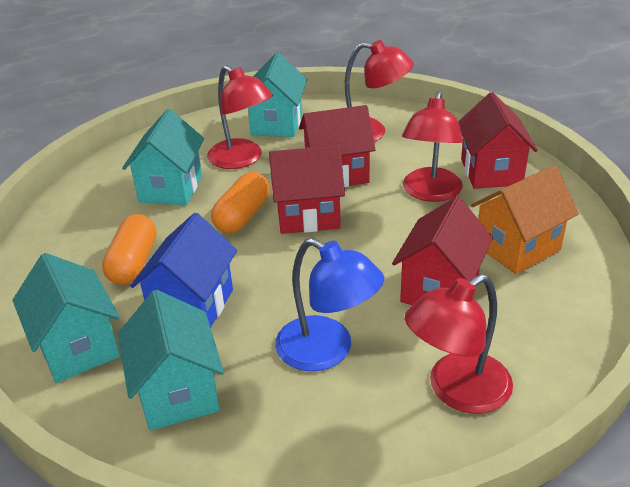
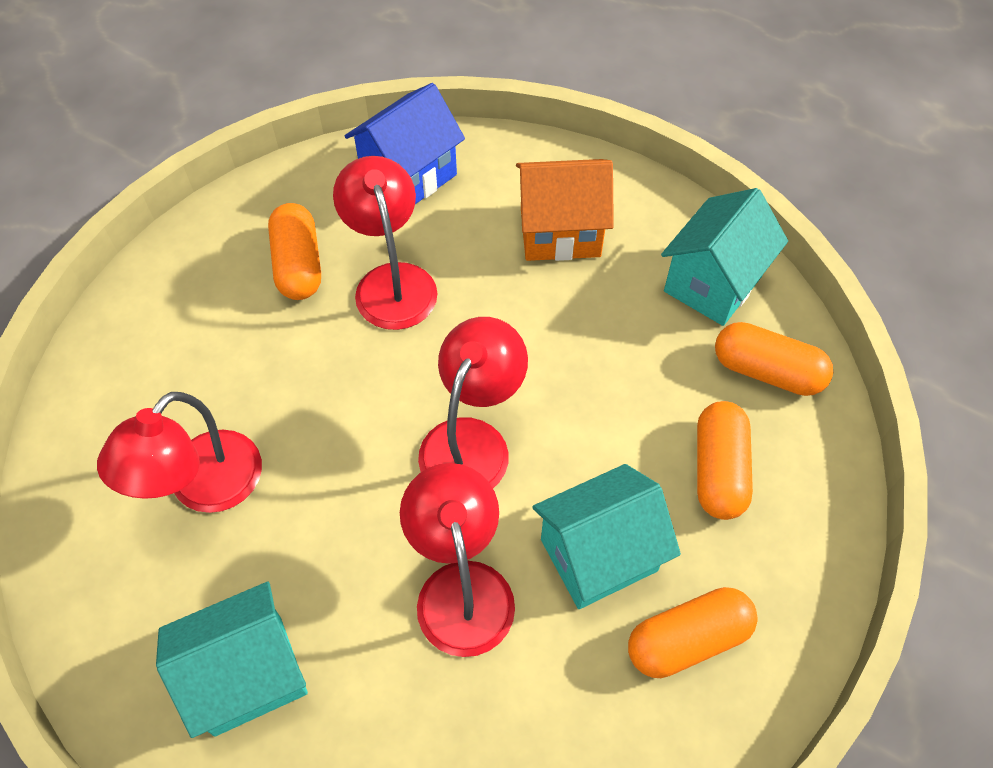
blue lamp: 1 -> 0
orange capsule: 2 -> 4
red house: 4 -> 0
turquoise house: 4 -> 3

